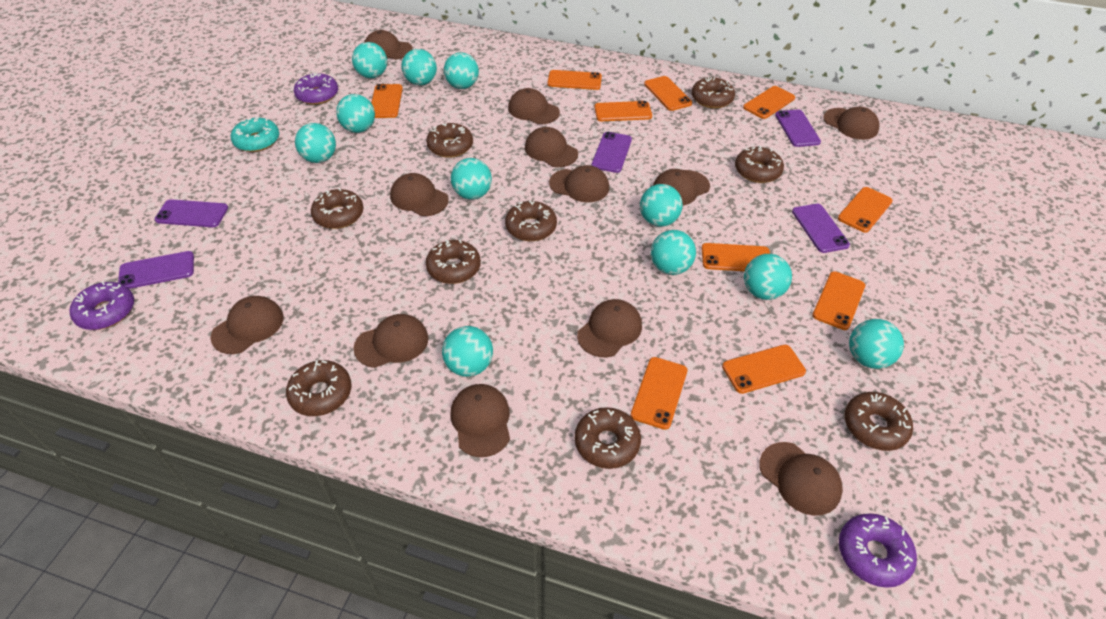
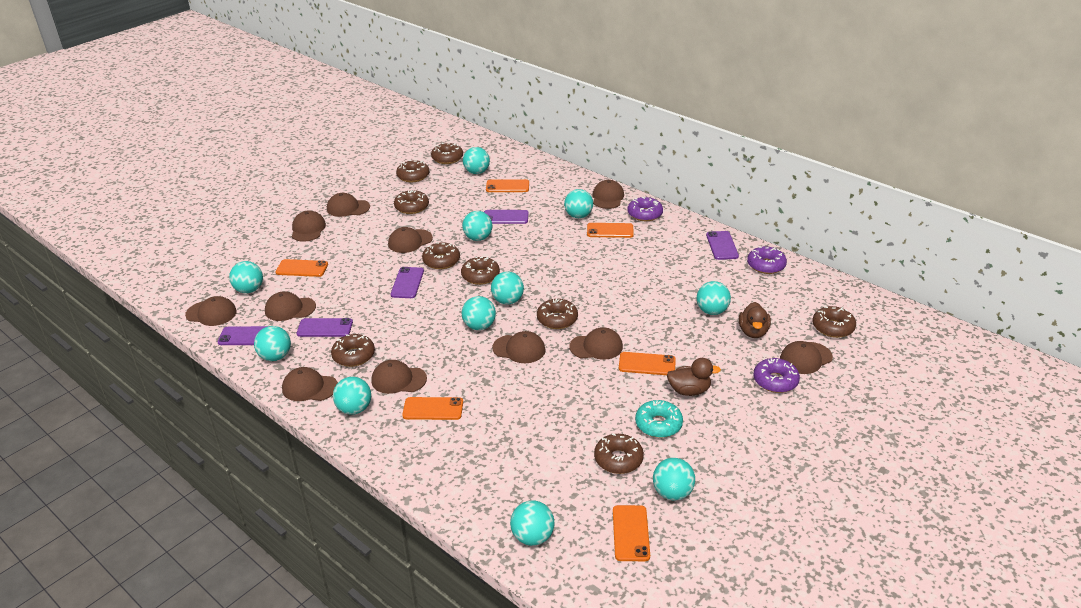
brown cap: 12 -> 11
brown duck: 0 -> 2
orange phone: 10 -> 6

